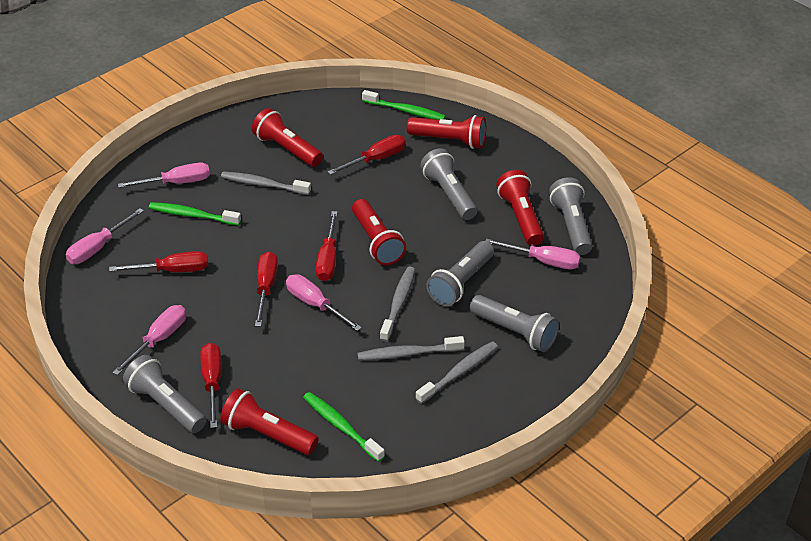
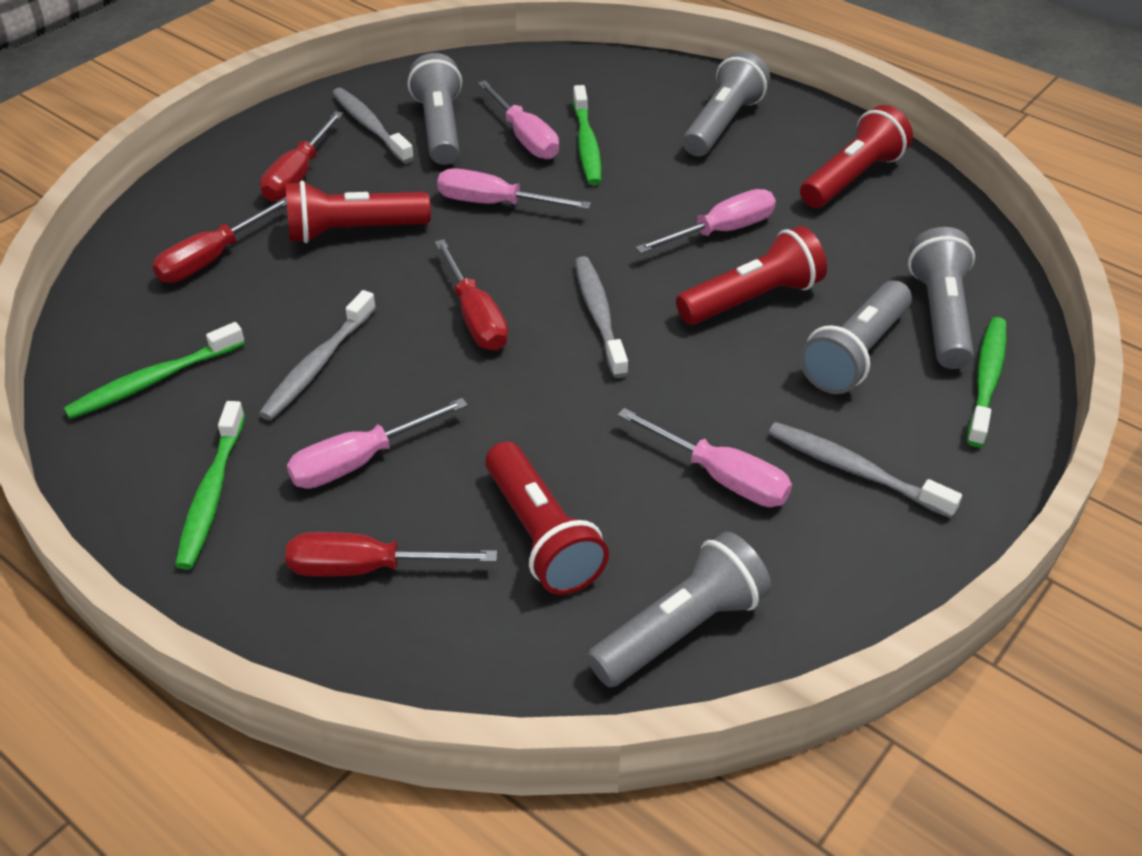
green toothbrush: 3 -> 4
red flashlight: 5 -> 4
red screwdriver: 5 -> 4

